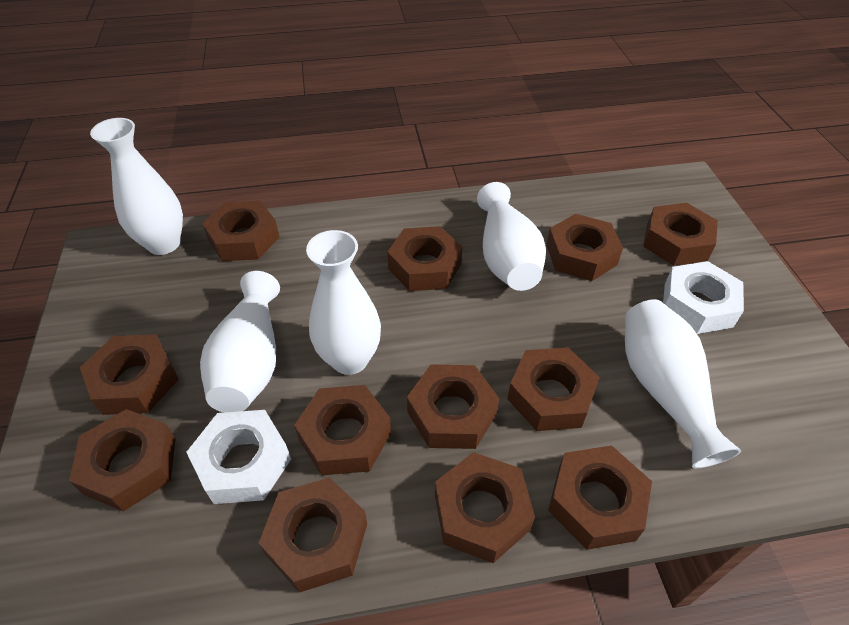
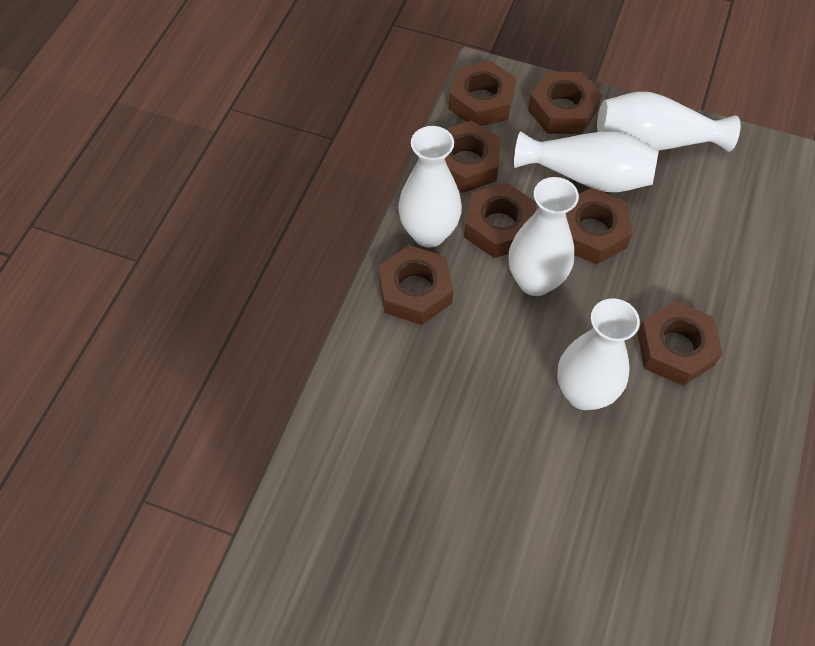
brown nut: 12 -> 7
white nut: 2 -> 0

